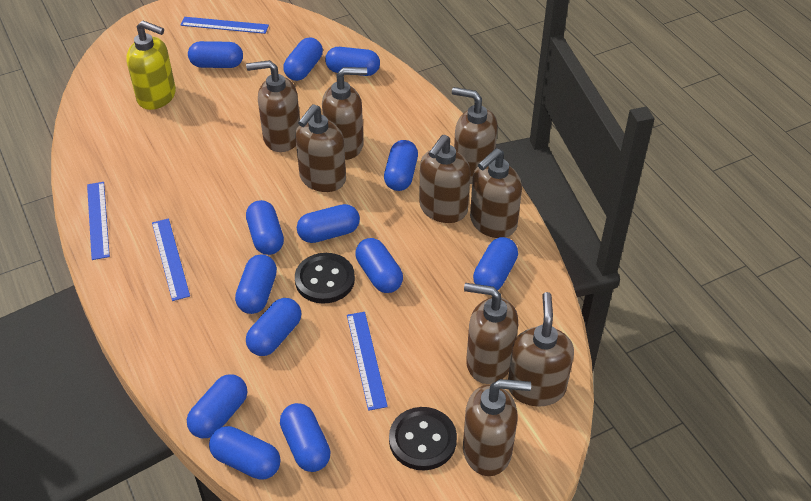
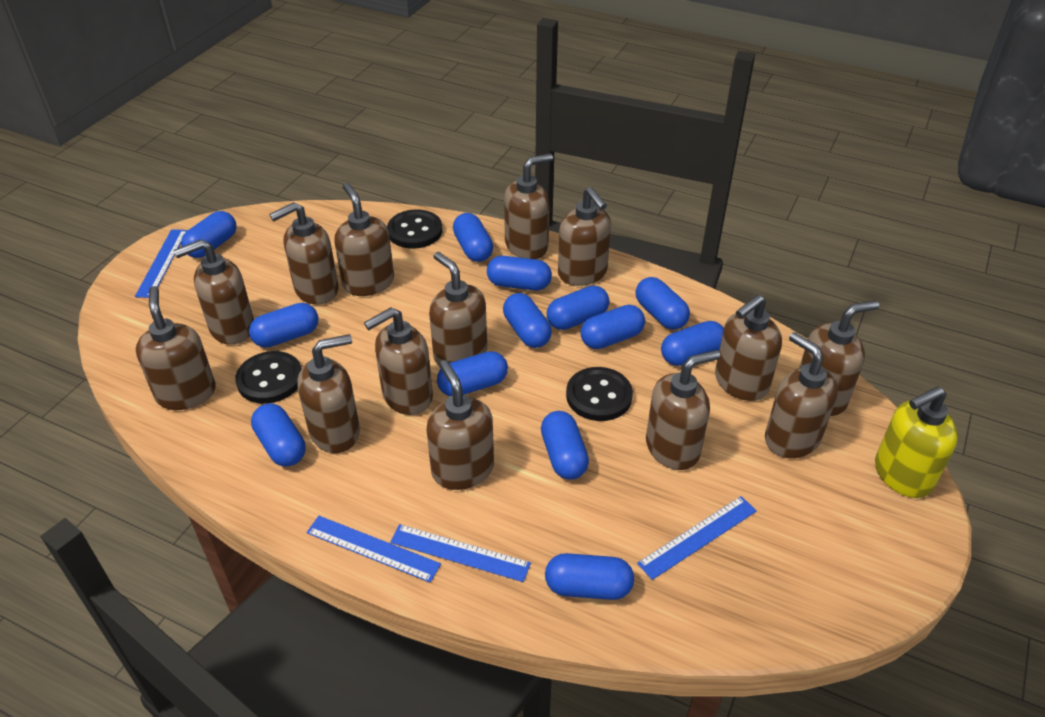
black button: 2 -> 3
brown soap dispenser: 9 -> 14

